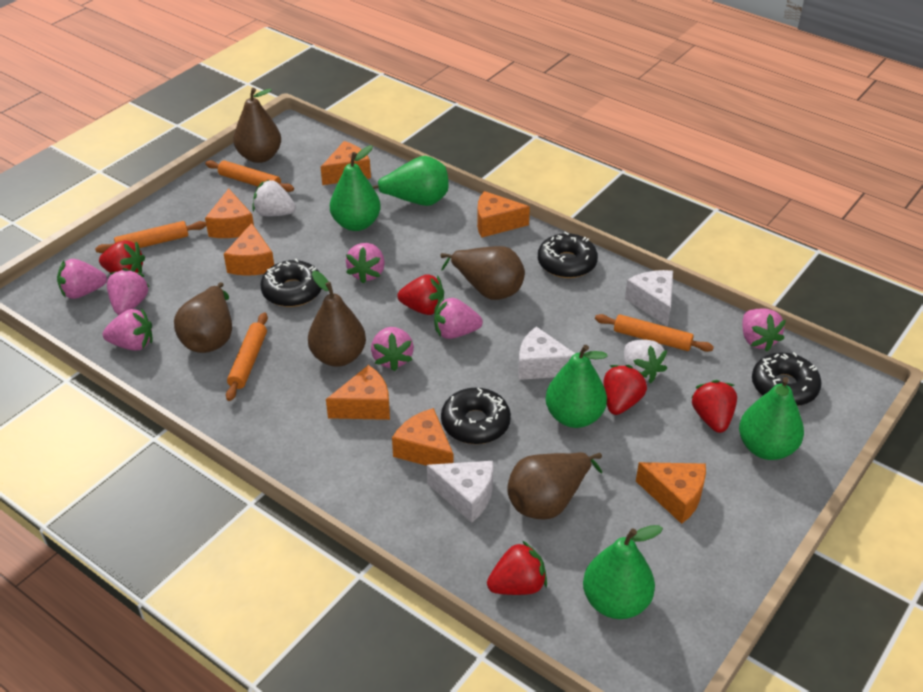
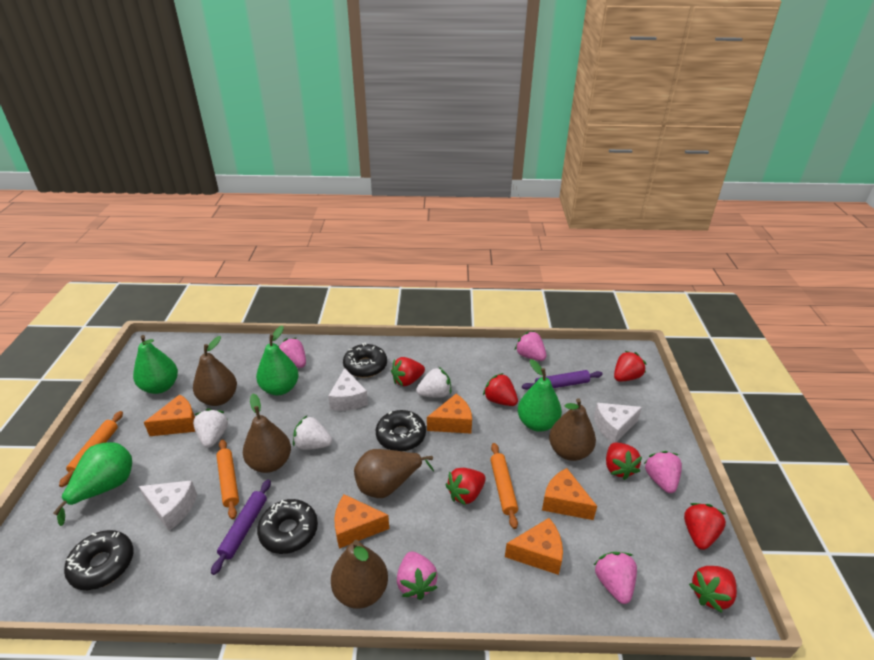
green pear: 5 -> 4
orange cheese: 7 -> 5
orange rolling pin: 4 -> 3
pink strawberry: 7 -> 5
purple rolling pin: 0 -> 2
red strawberry: 5 -> 7
white strawberry: 2 -> 3

